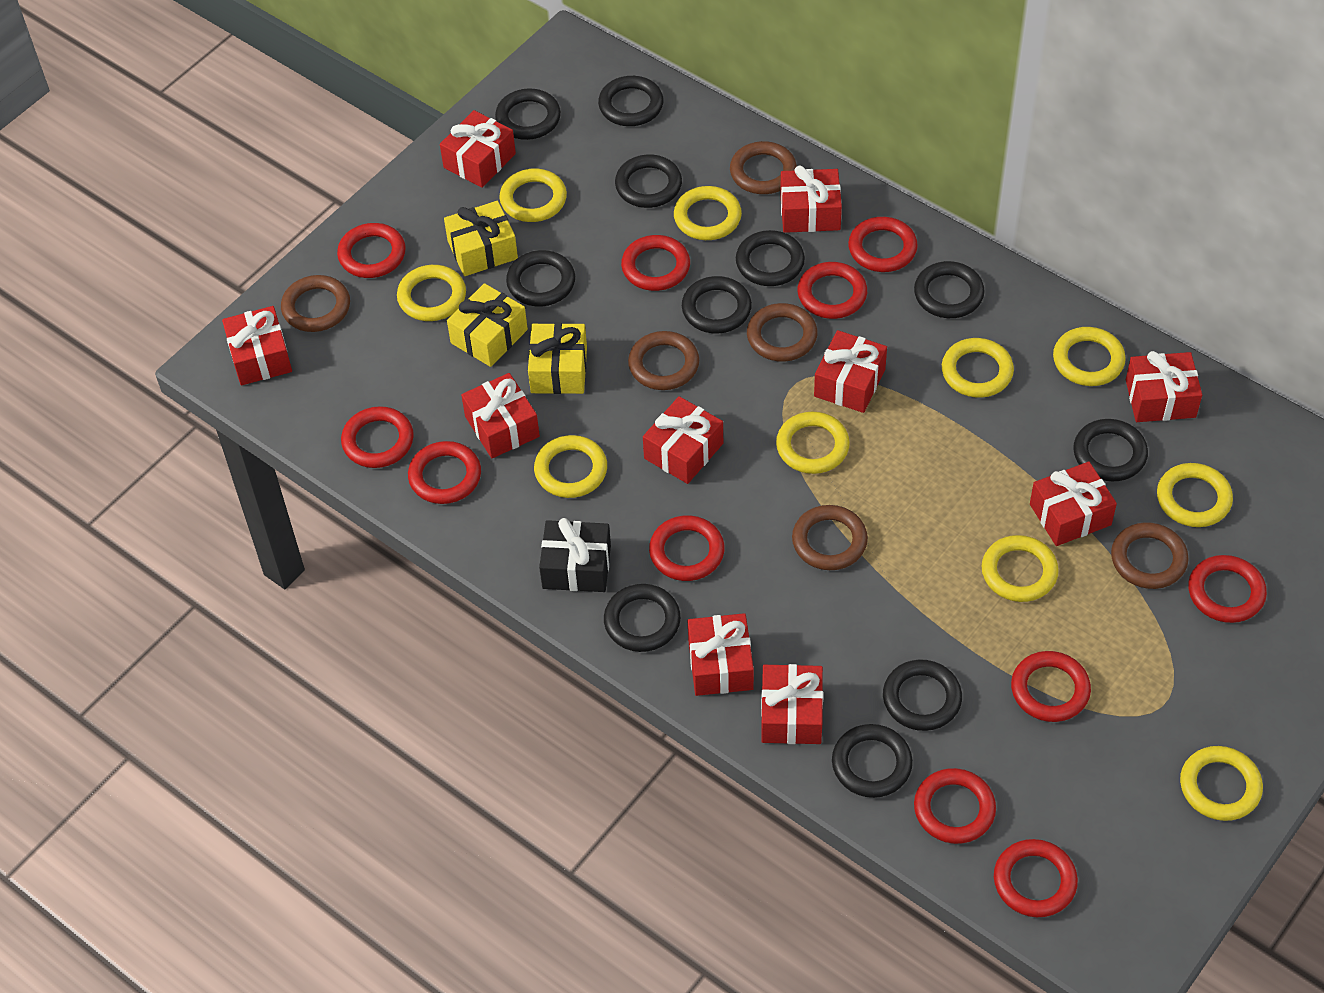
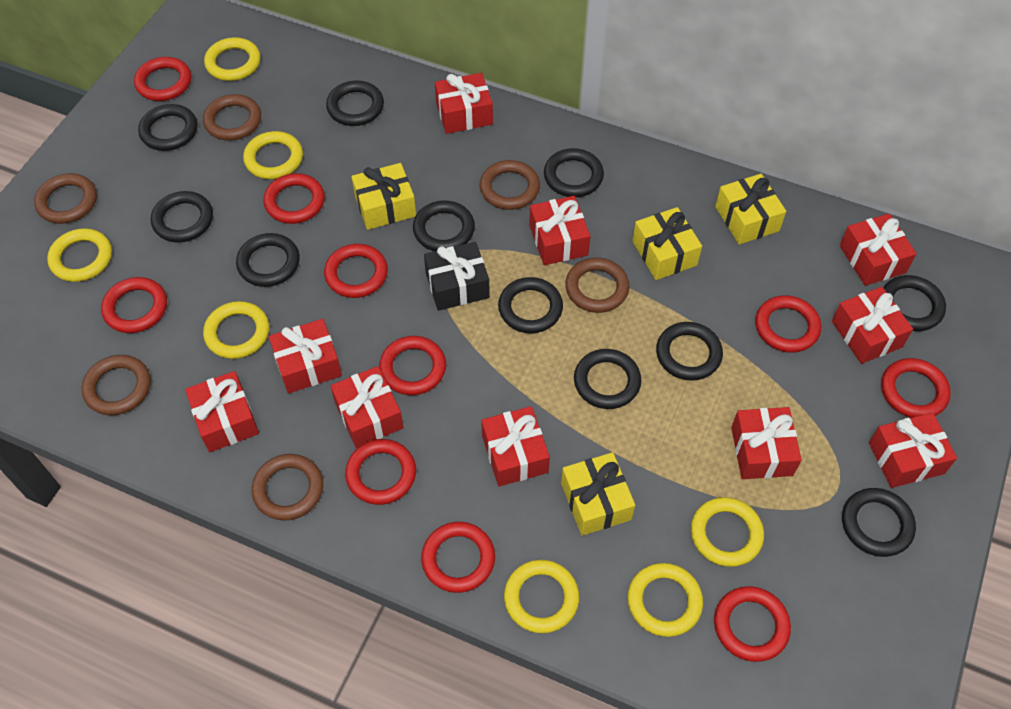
red ring: 11 -> 10
yellow gift: 3 -> 4
yellow ring: 10 -> 7

